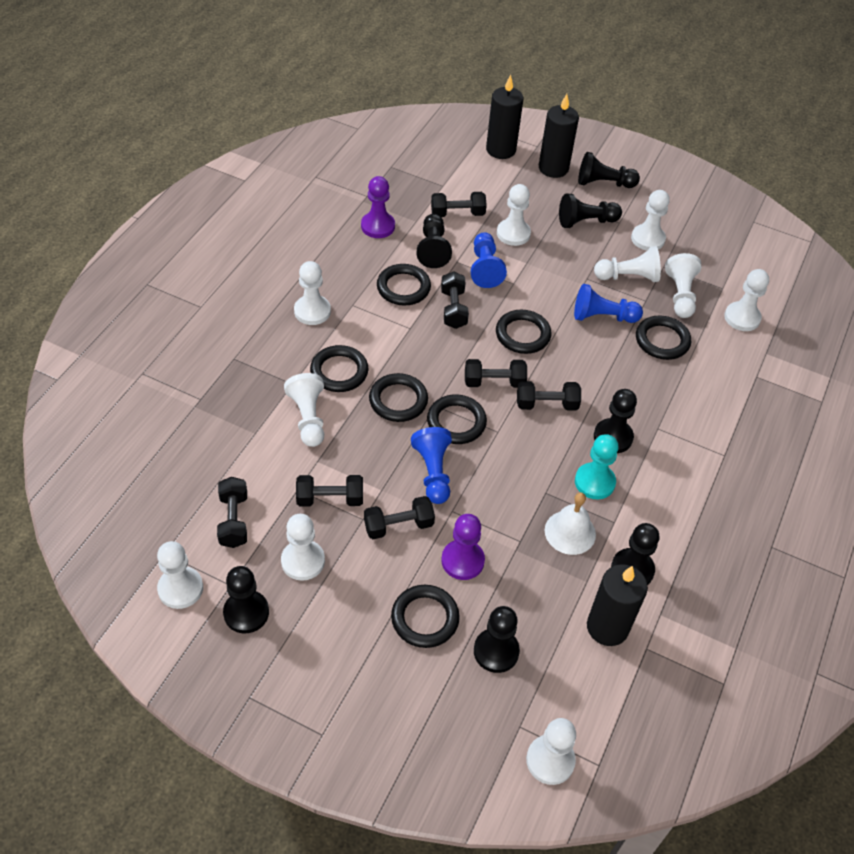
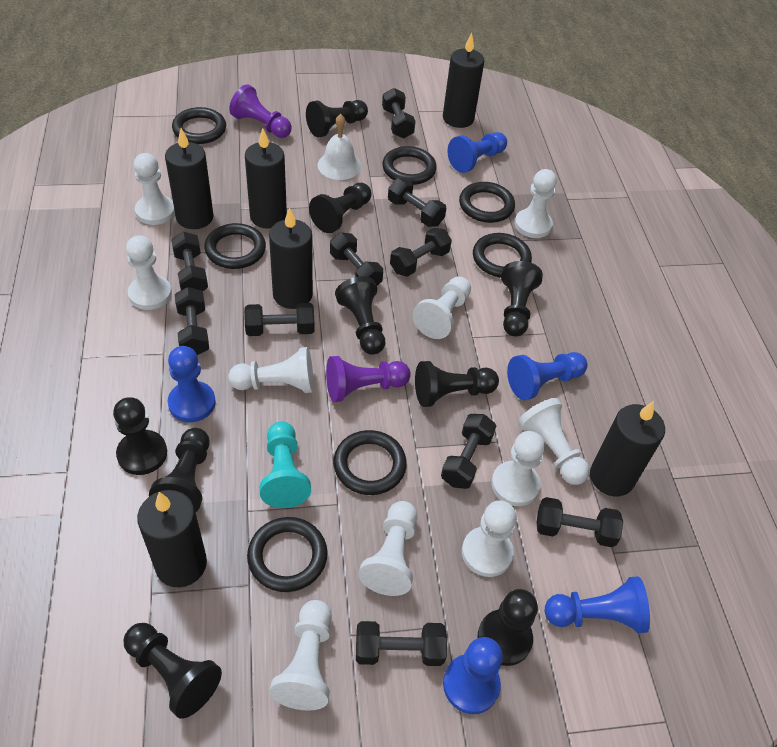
black candle: 3 -> 6
black dumbbell: 7 -> 10
black pawn: 7 -> 9
blue pawn: 3 -> 5

